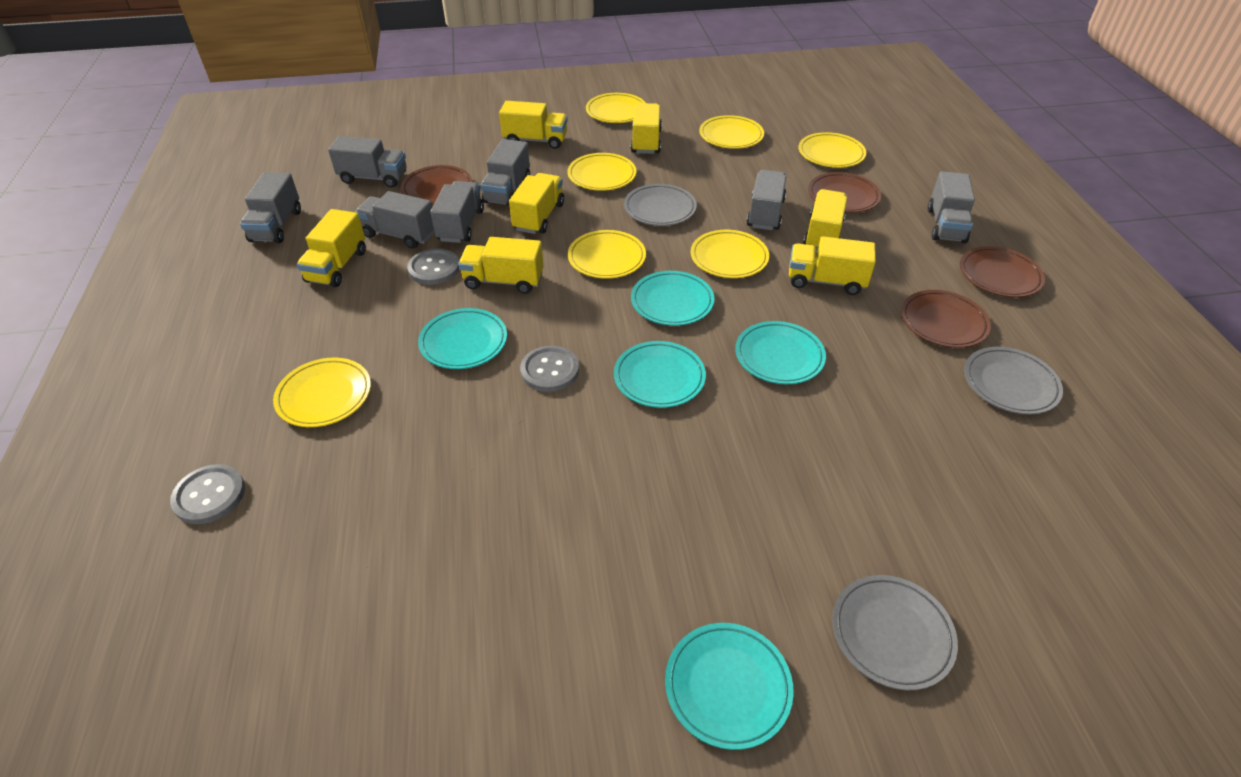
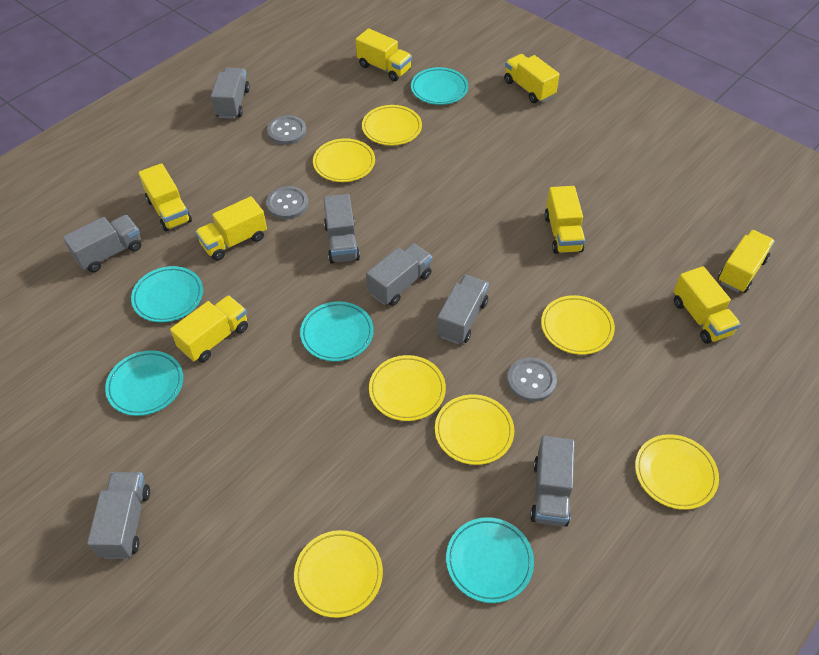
brown plate: 4 -> 0
grey plate: 3 -> 0
yellow truck: 7 -> 8

